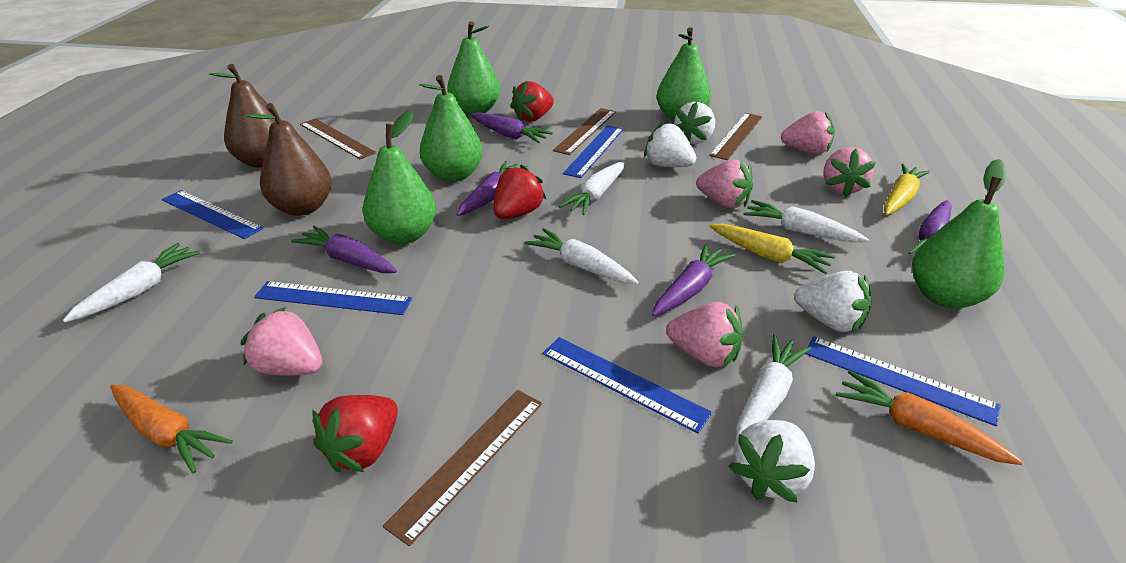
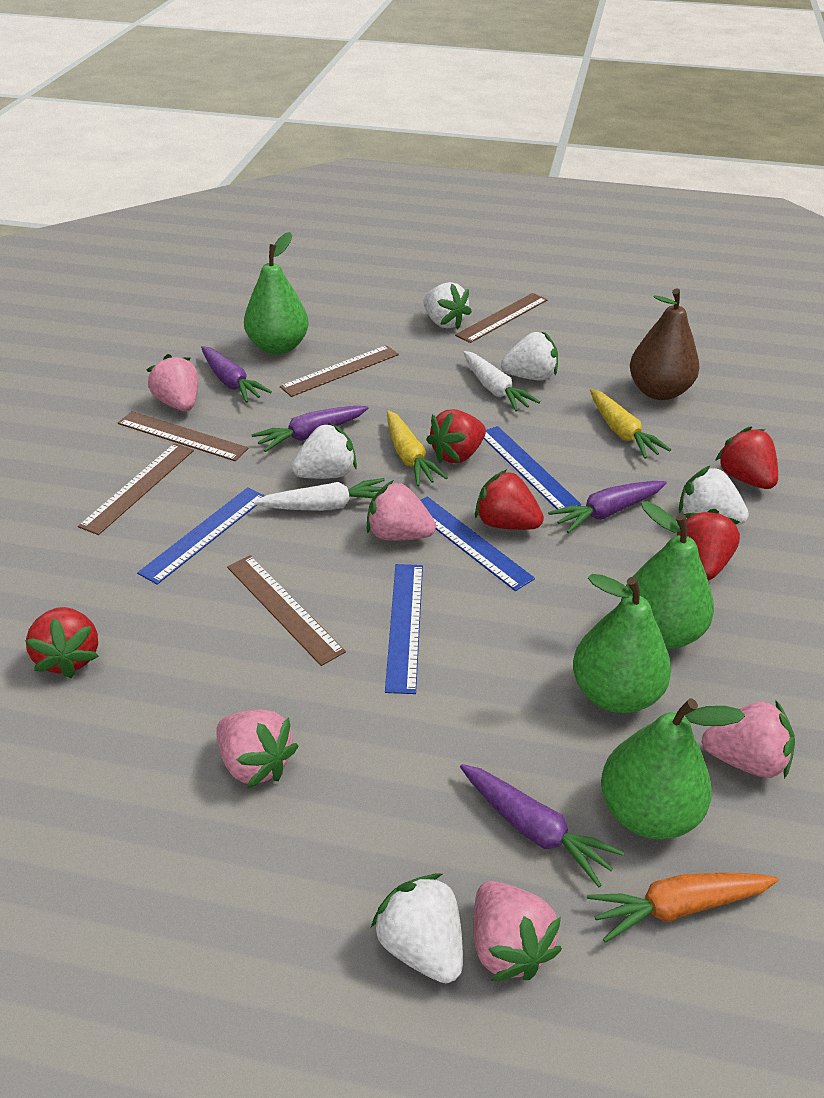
blue ruler: 5 -> 4
brown pear: 2 -> 1
brown ruler: 4 -> 5
green pear: 5 -> 4
orange carrot: 2 -> 1
purple carrot: 5 -> 4
red strawberry: 3 -> 5
white carrot: 5 -> 2
white strawberry: 4 -> 5

